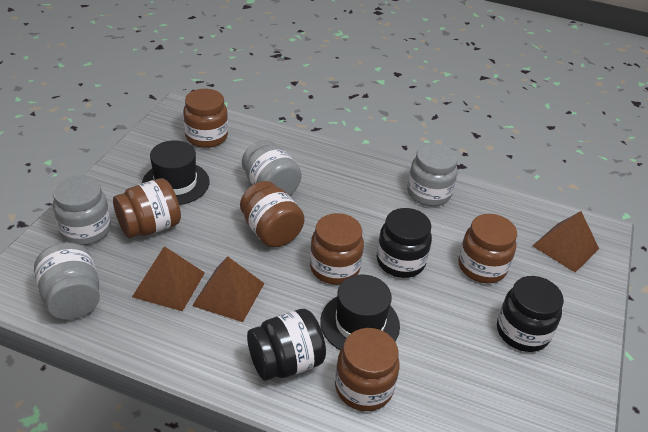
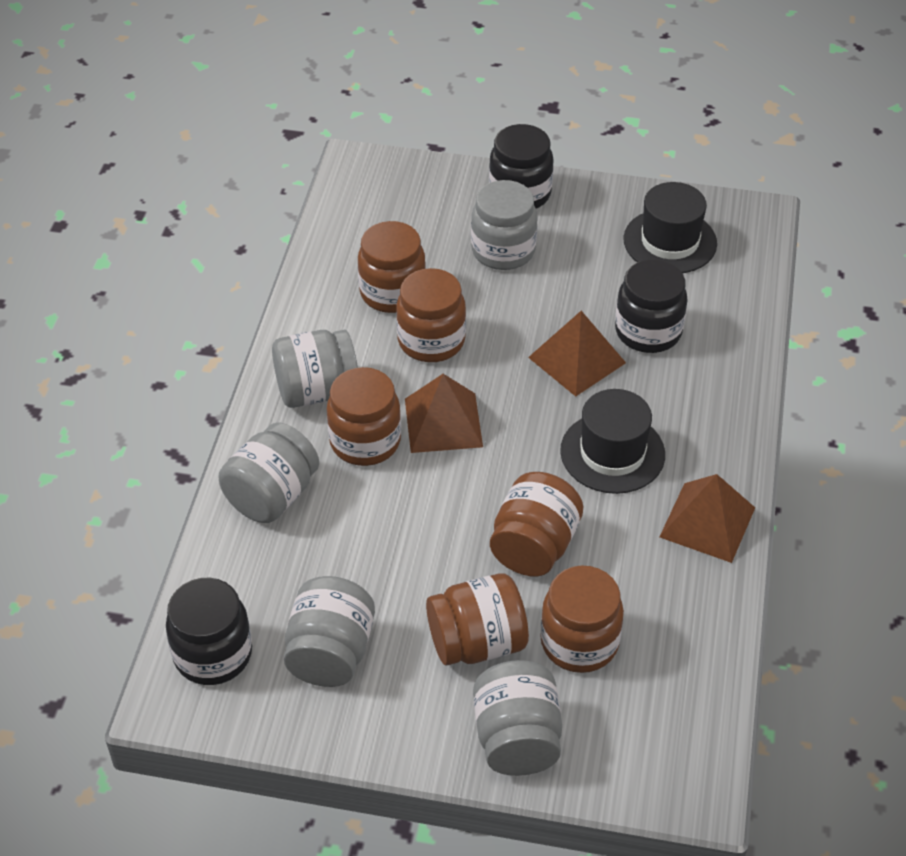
grey jar: 4 -> 5

